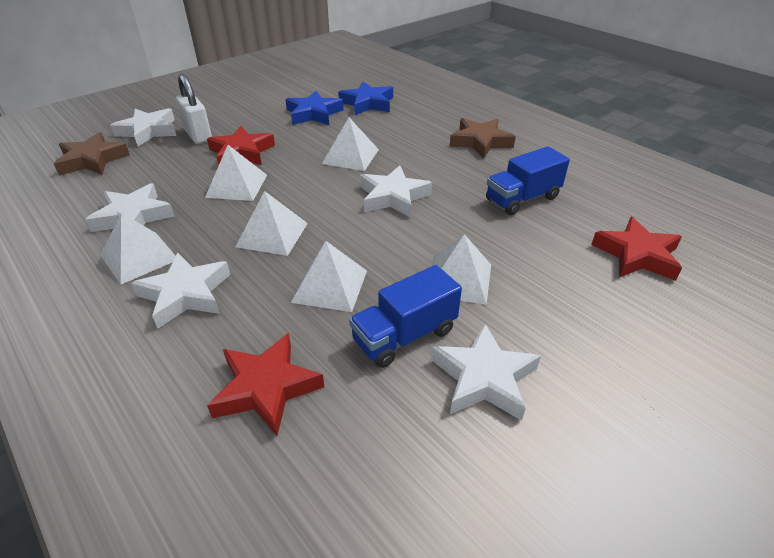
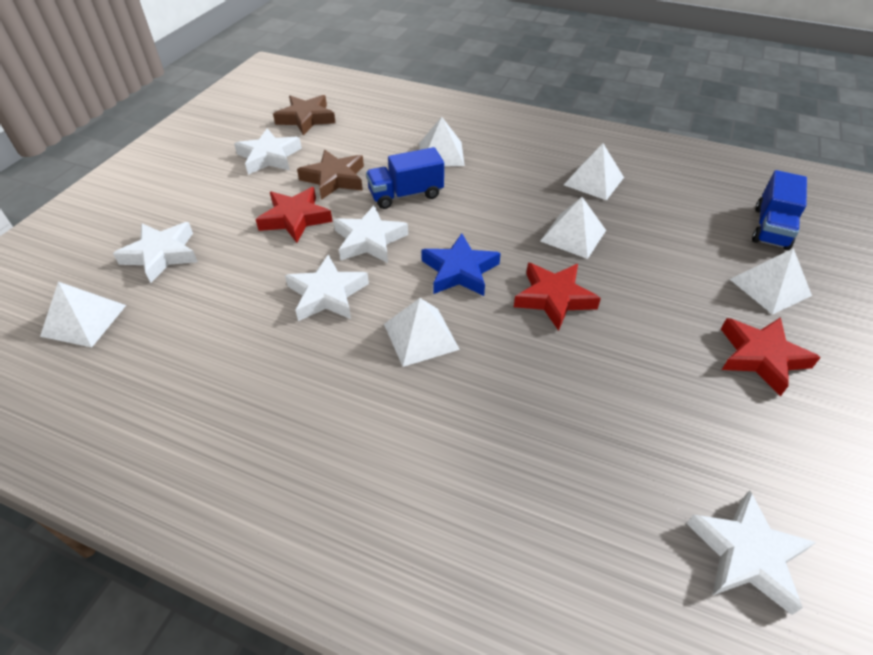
blue star: 2 -> 1
white padlock: 1 -> 0

